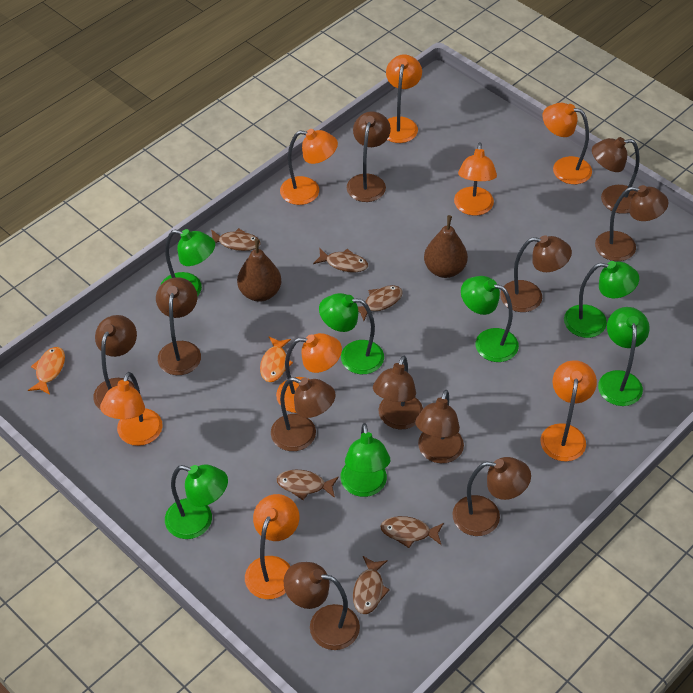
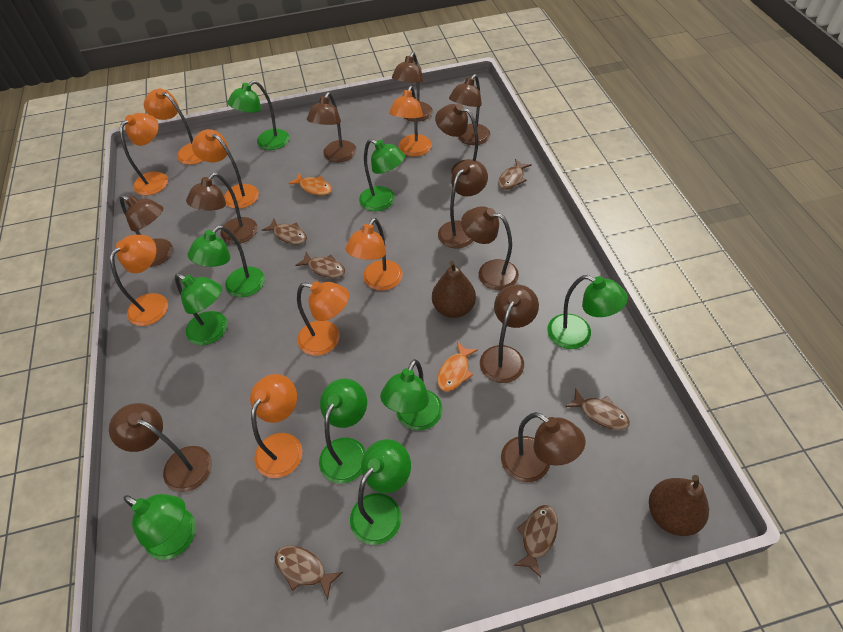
green lamp: 7 -> 9

